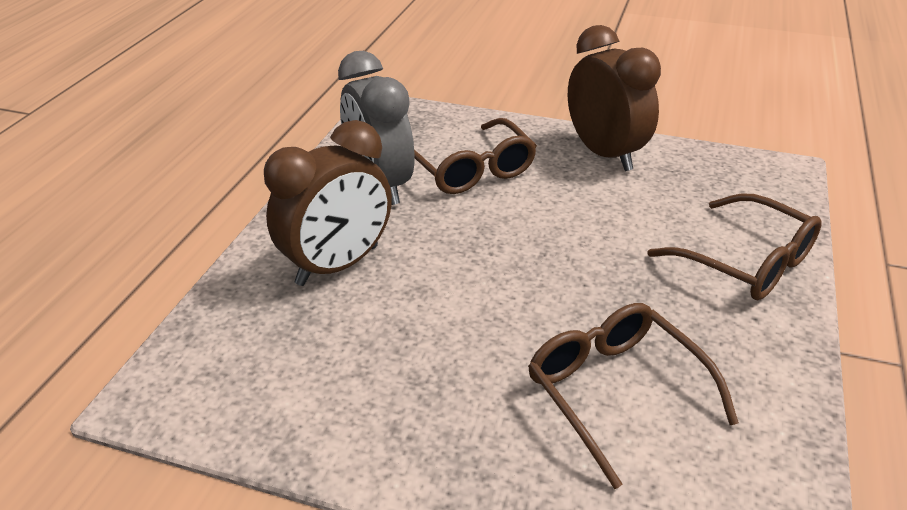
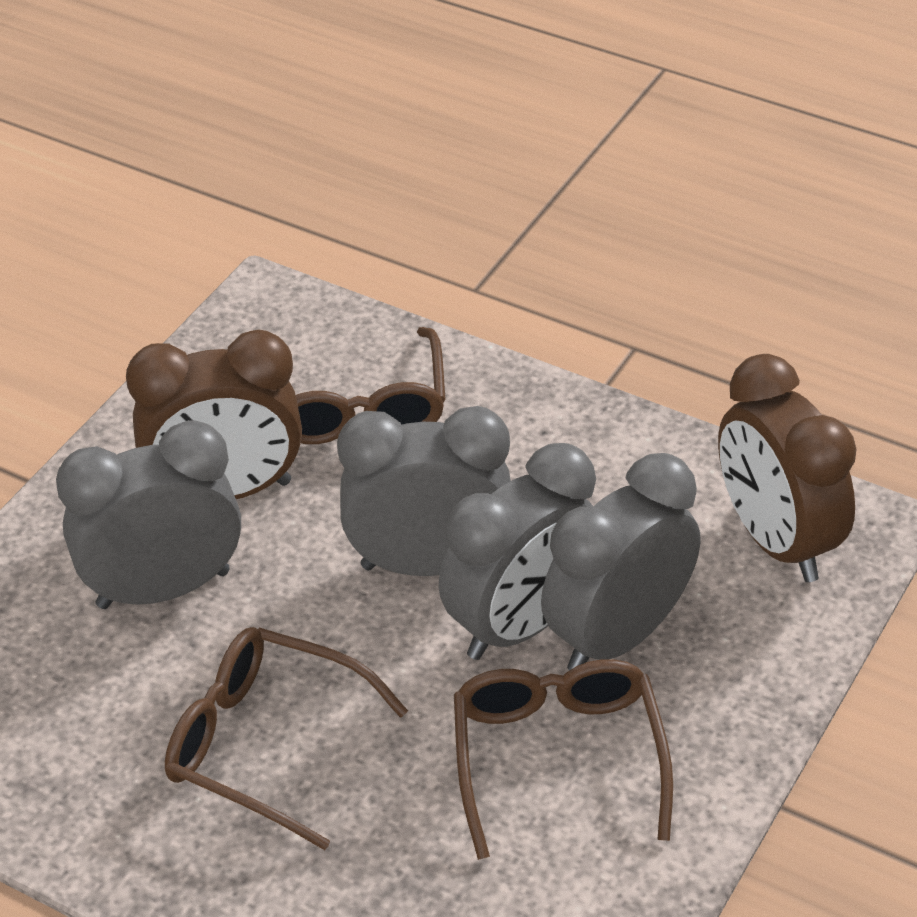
grey clock: 1 -> 4

